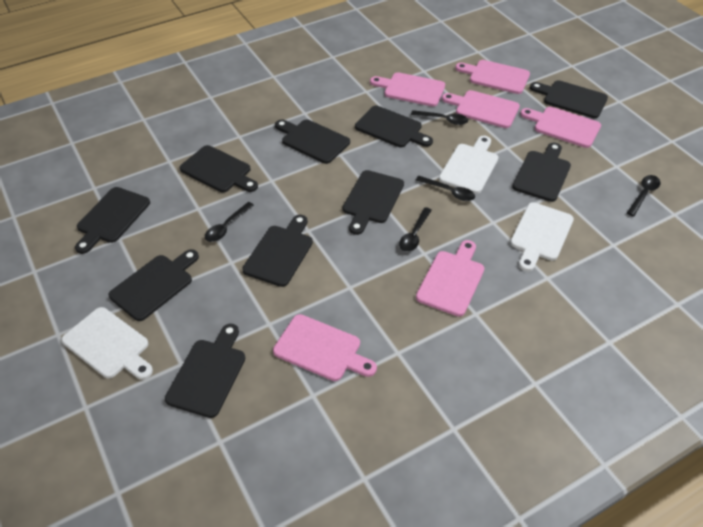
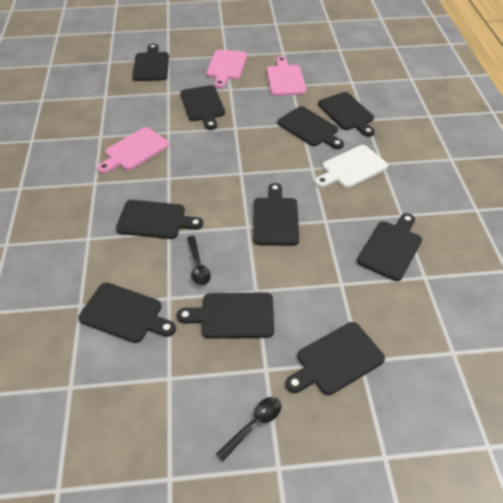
black spoon: 5 -> 2
pink cutting board: 6 -> 3
white cutting board: 3 -> 1

